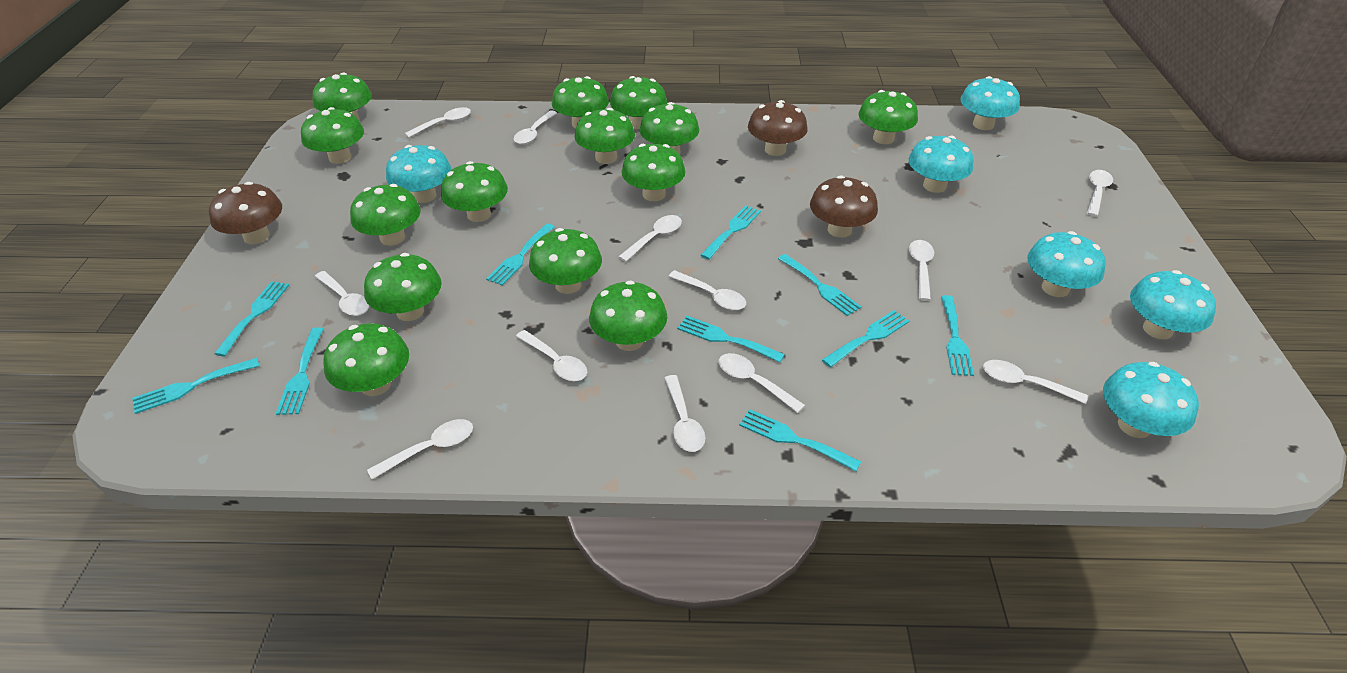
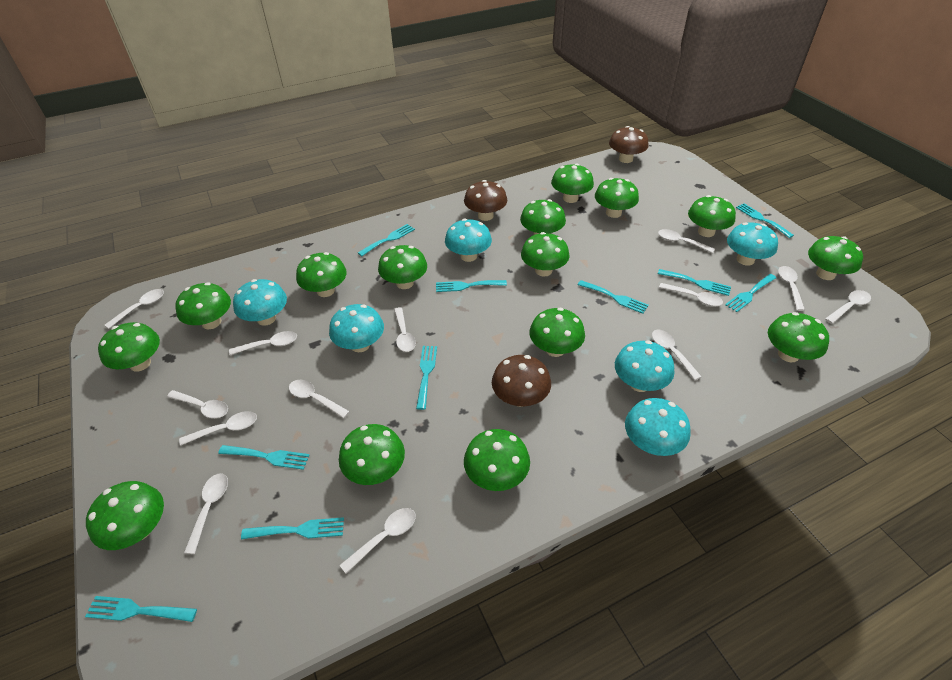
green mushroom: 14 -> 15
white spoon: 12 -> 13

